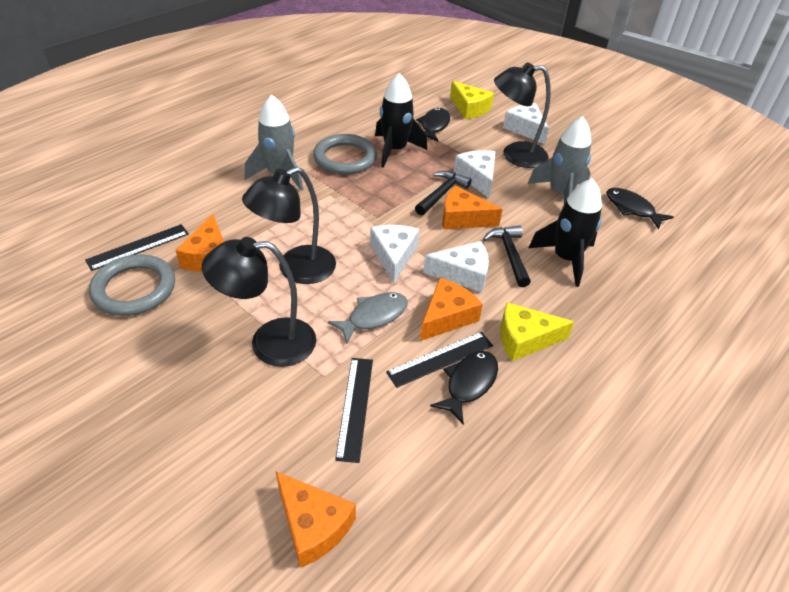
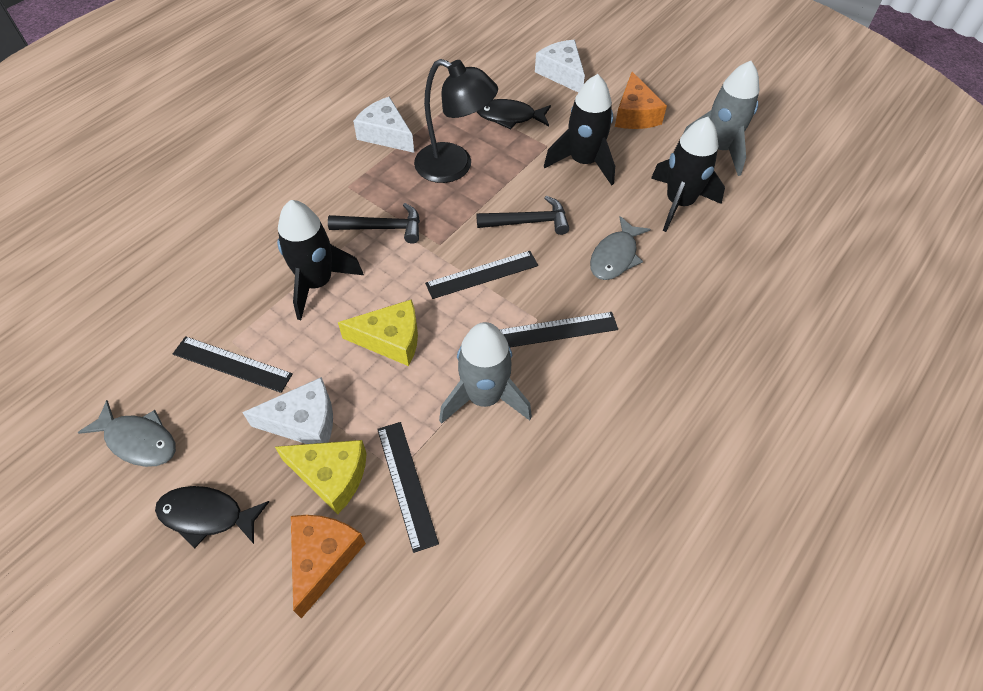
black fish: 3 -> 2
black lamp: 3 -> 1
black rocket: 2 -> 3
black ruler: 3 -> 4
grey fish: 1 -> 2
grey ring: 2 -> 0
orange cheese: 4 -> 2
white cheese: 4 -> 3

